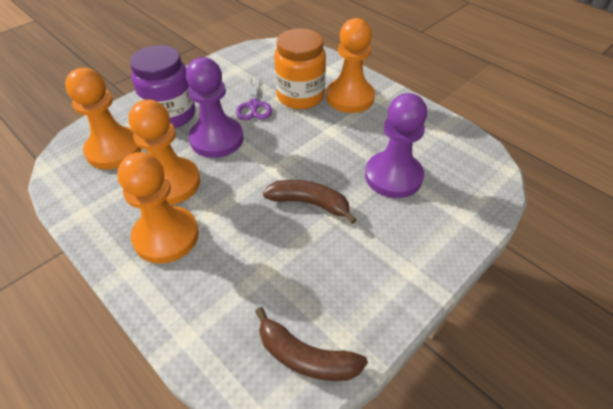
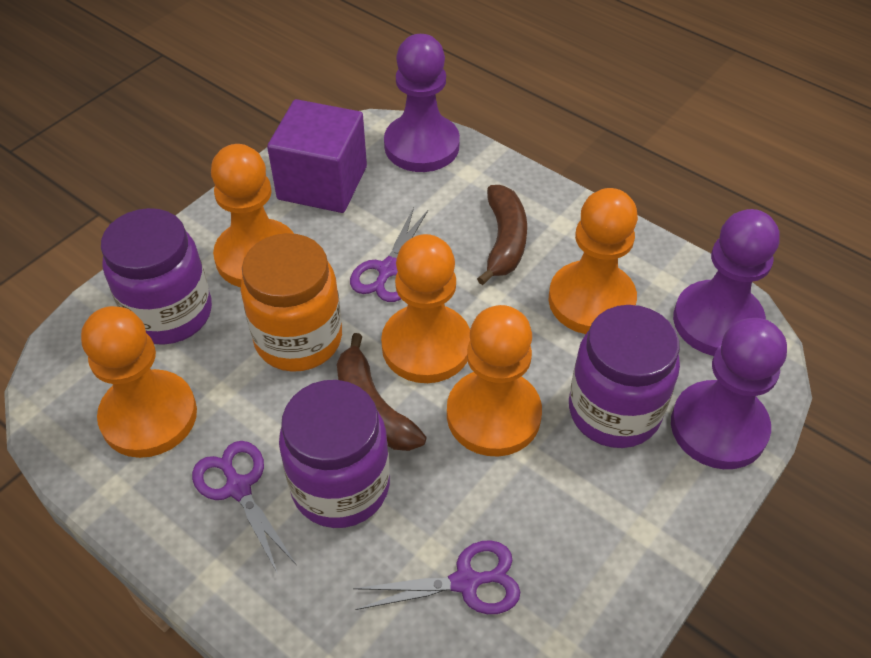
orange pawn: 4 -> 5
purple cube: 0 -> 1
purple jar: 1 -> 3
purple pawn: 2 -> 3
purple scissors: 1 -> 3

